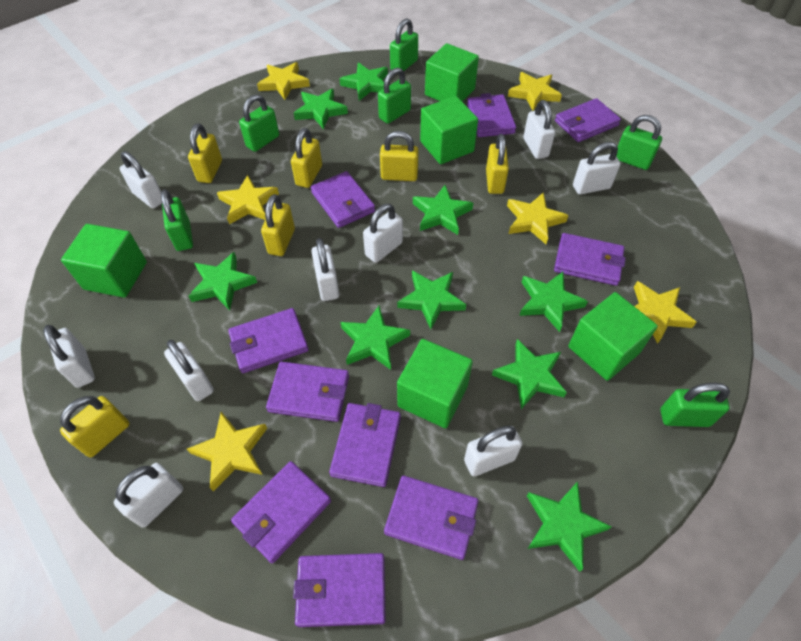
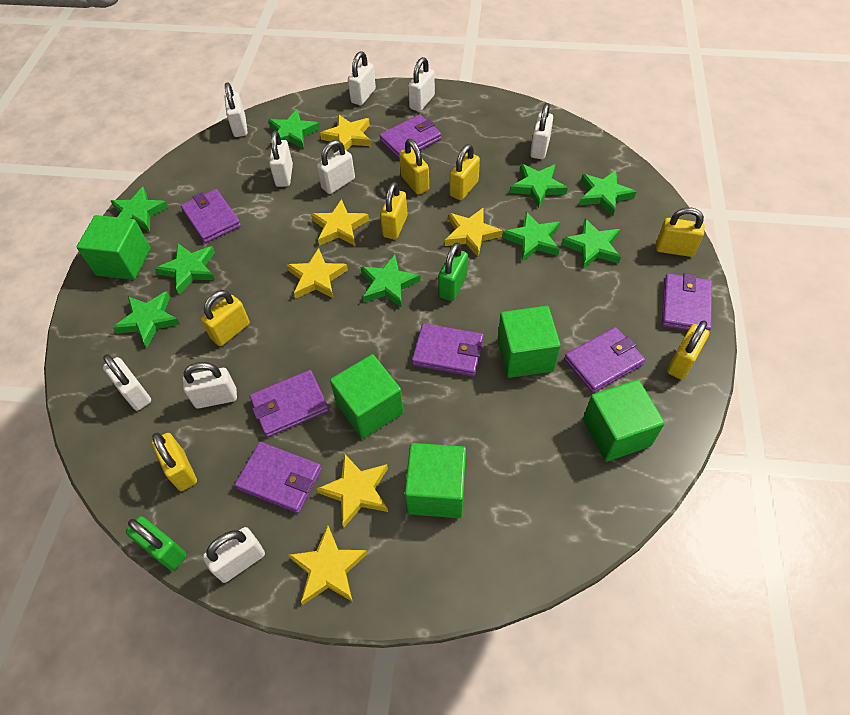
green padlock: 6 -> 2
purple wallet: 10 -> 7
yellow padlock: 6 -> 7

